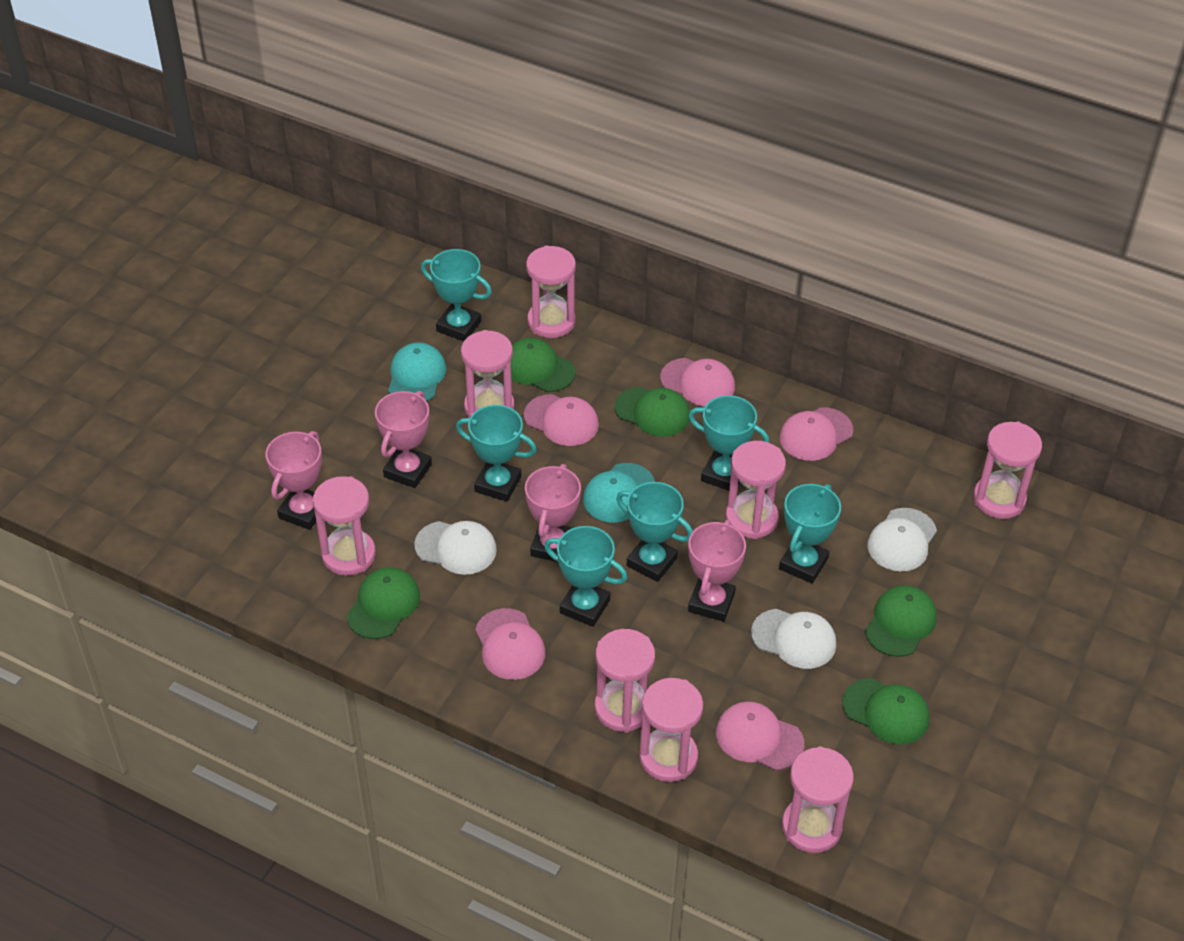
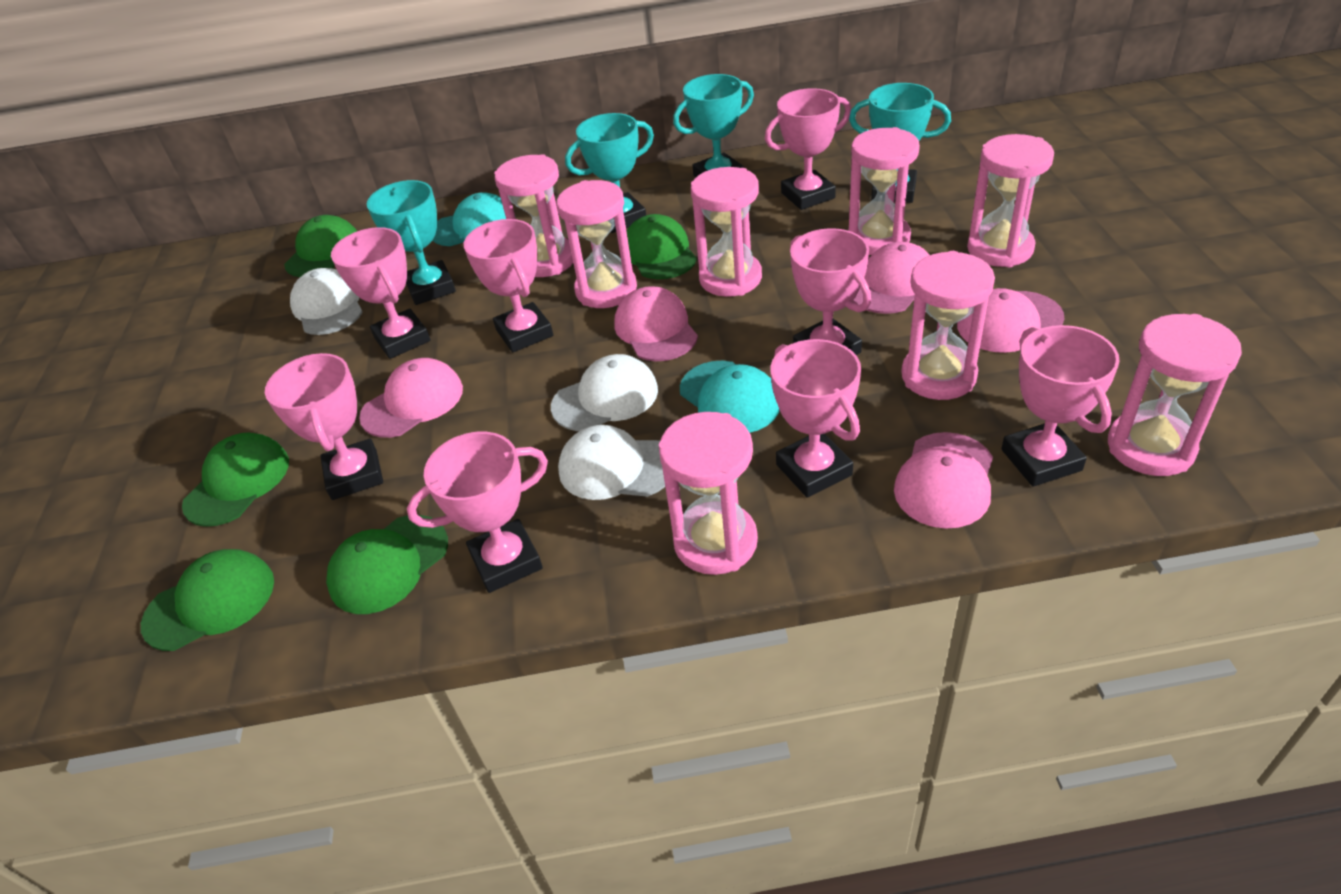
pink trophy: 4 -> 8
turquoise trophy: 6 -> 4

